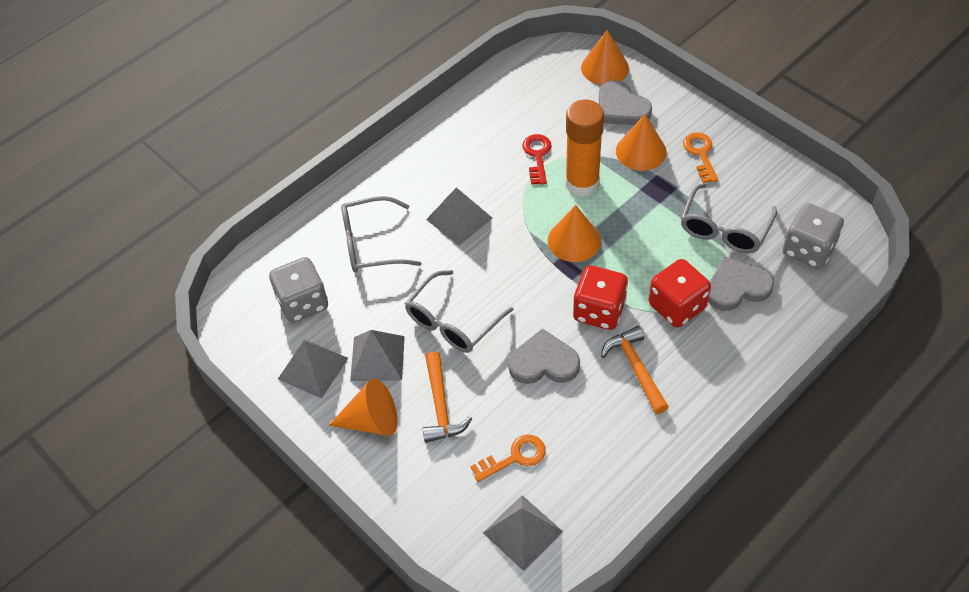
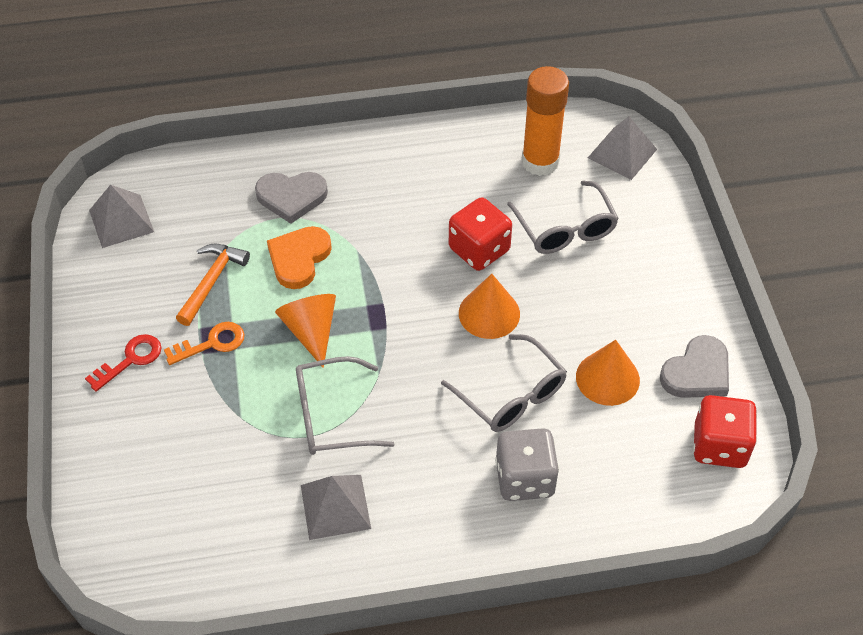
grey dice: 2 -> 1
grey heart: 3 -> 2
grey pyramid: 4 -> 3
orange cone: 4 -> 3
orange hammer: 2 -> 1
orange heart: 0 -> 1
orange key: 2 -> 1

